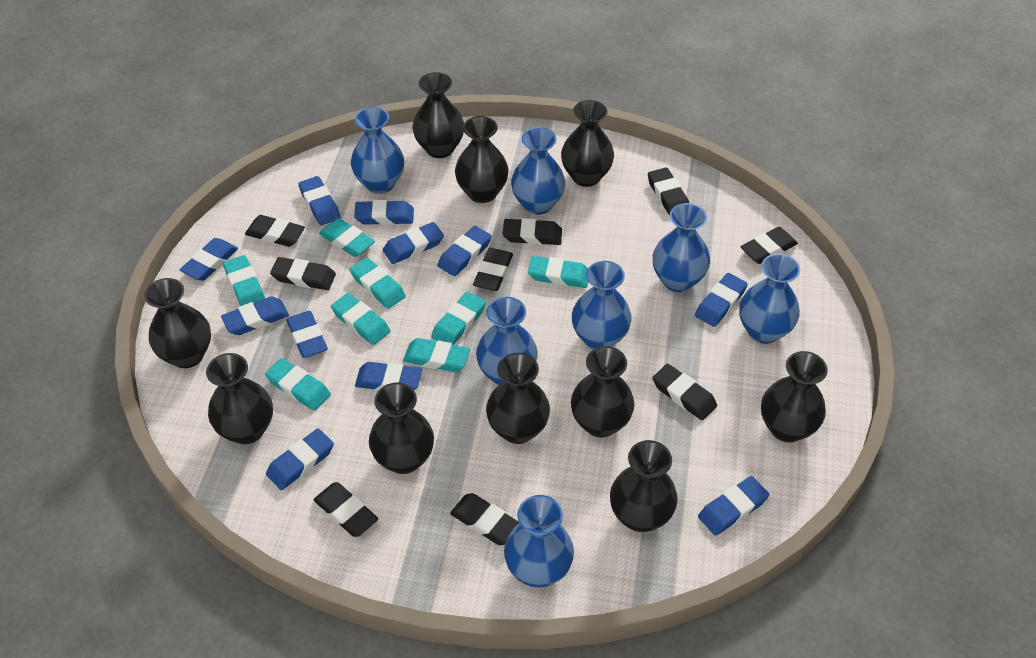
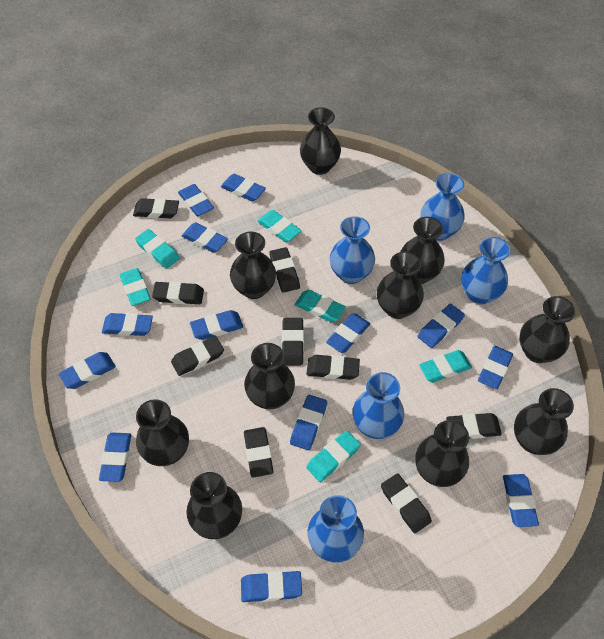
blue eraser: 11 -> 13
blue vase: 7 -> 5
turquoise eraser: 8 -> 6

